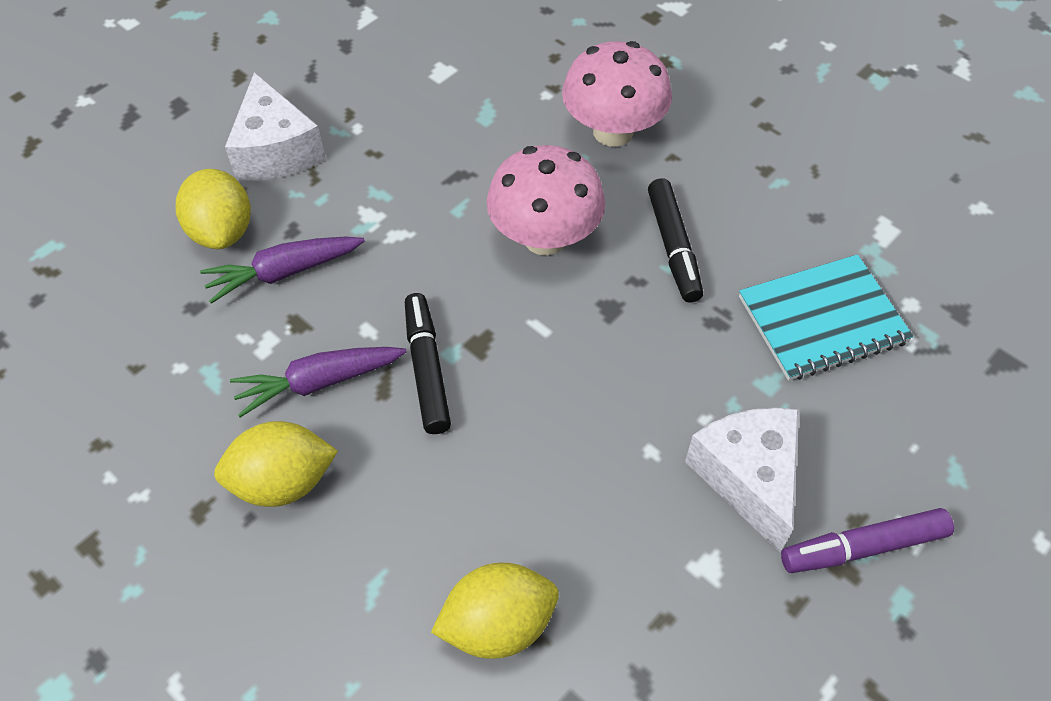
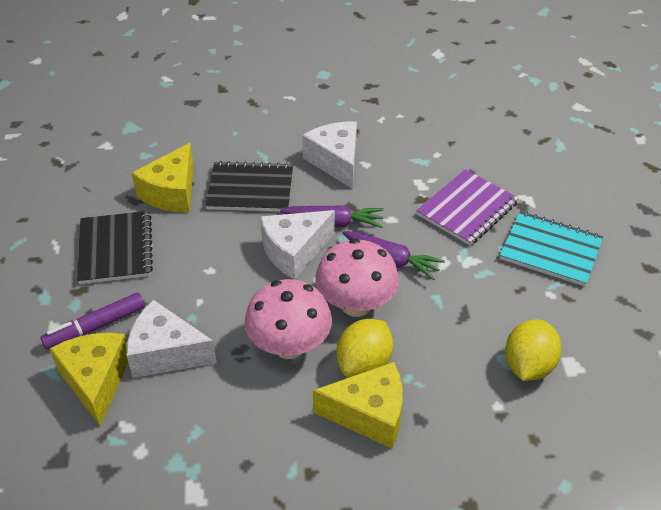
black marker: 2 -> 0
black notebook: 0 -> 2
purple notebook: 0 -> 1
white cheese: 2 -> 3
yellow cheese: 0 -> 3
yellow lemon: 3 -> 2

